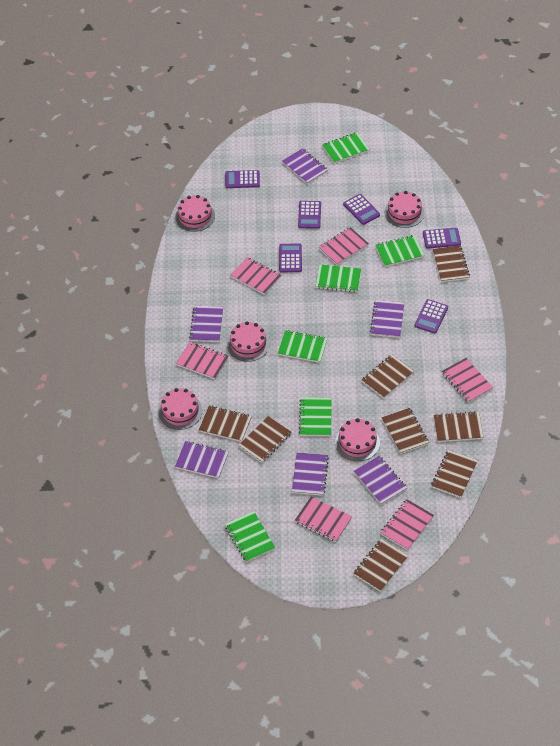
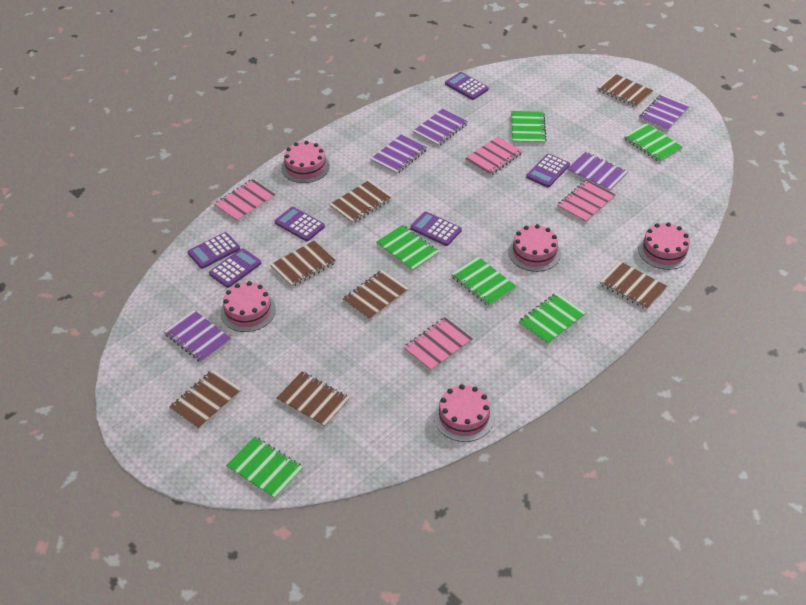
brown notebook: 8 -> 7
pink notebook: 6 -> 4
purple notebook: 6 -> 5

